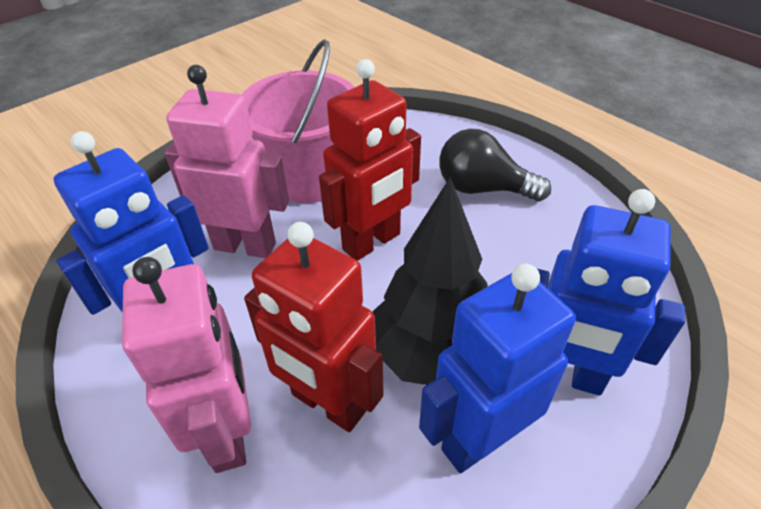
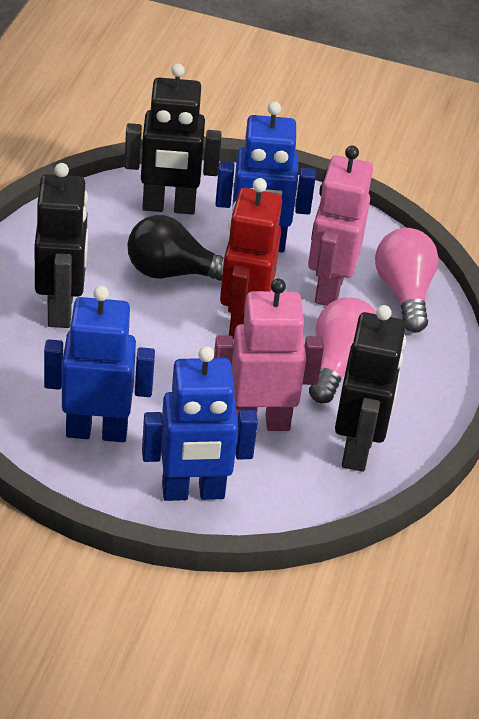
black robot: 0 -> 3
black tree: 1 -> 0
pink bucket: 1 -> 0
pink light bulb: 0 -> 2
red robot: 2 -> 1

